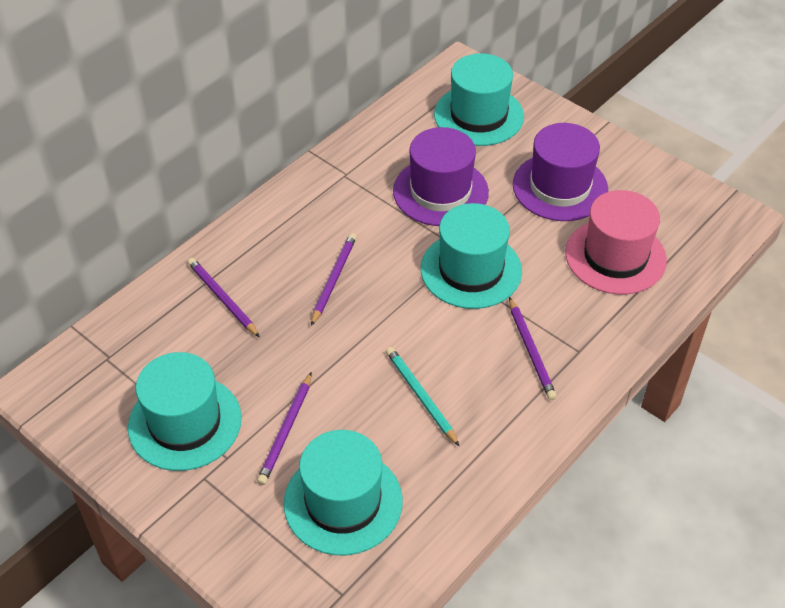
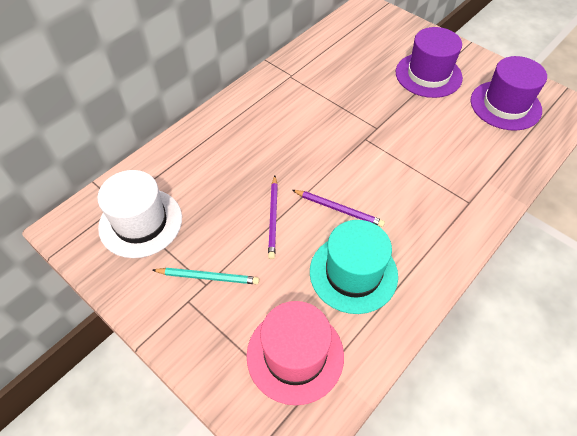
purple pencil: 4 -> 2
turquoise hat: 4 -> 1
white hat: 0 -> 1

